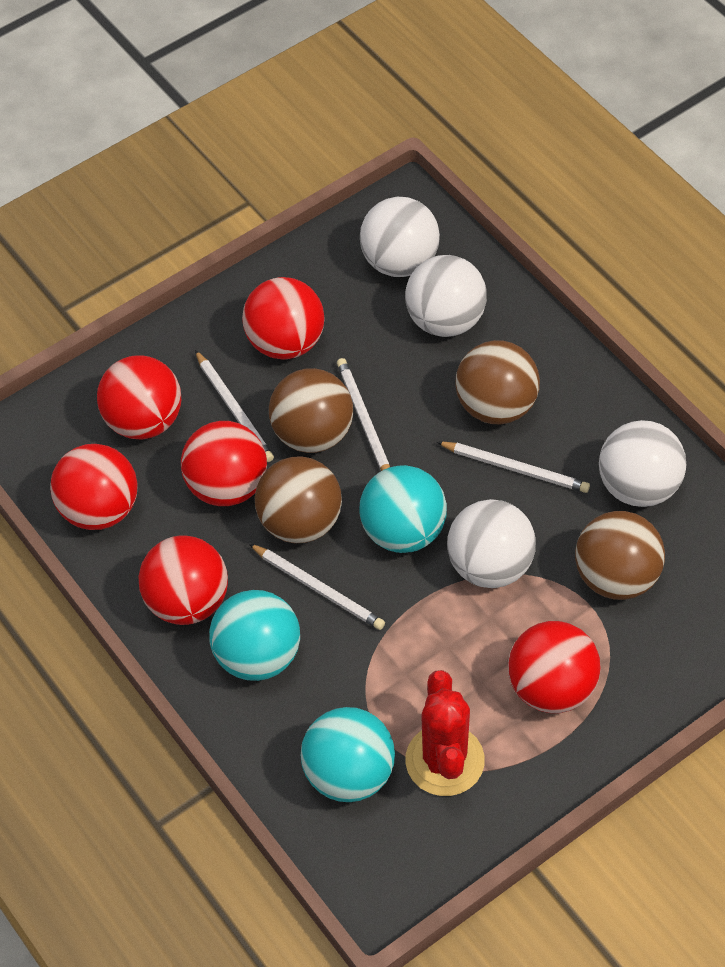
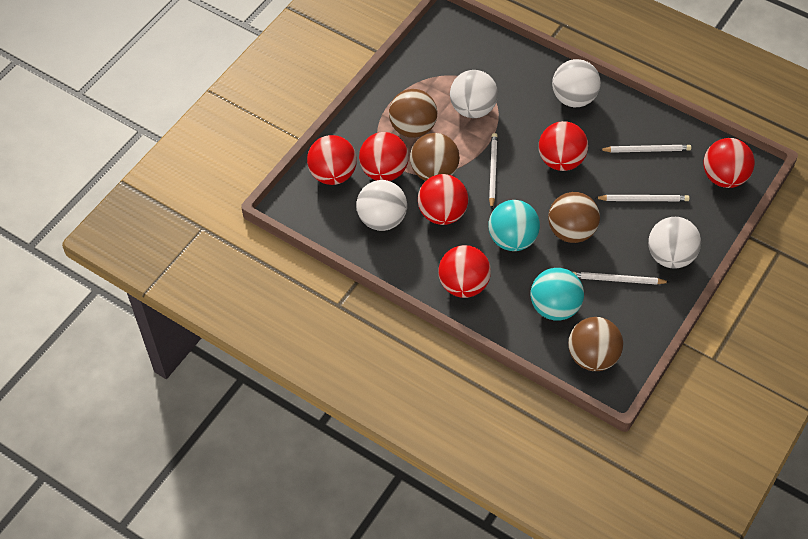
red cactus: 1 -> 0
turquoise ball: 3 -> 2

